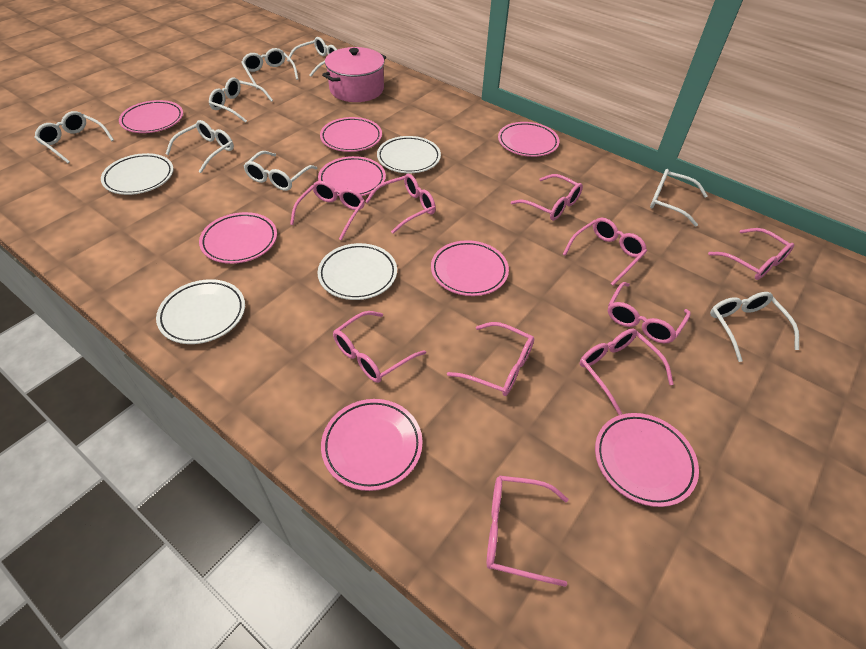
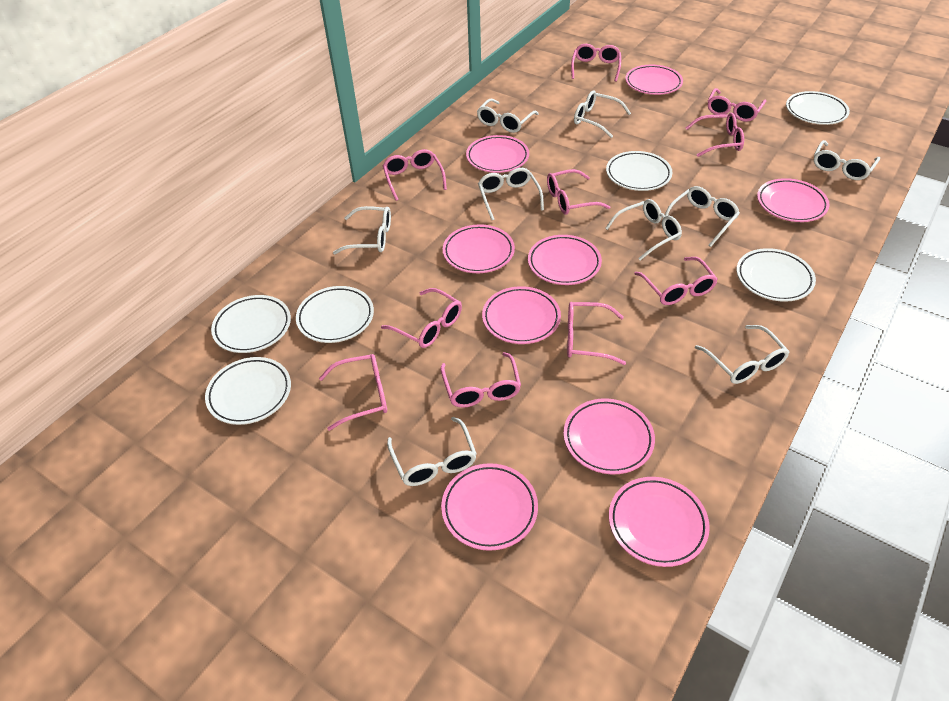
pink plate: 8 -> 9
pink pot: 1 -> 0
white glasses: 8 -> 9
white plate: 4 -> 6

